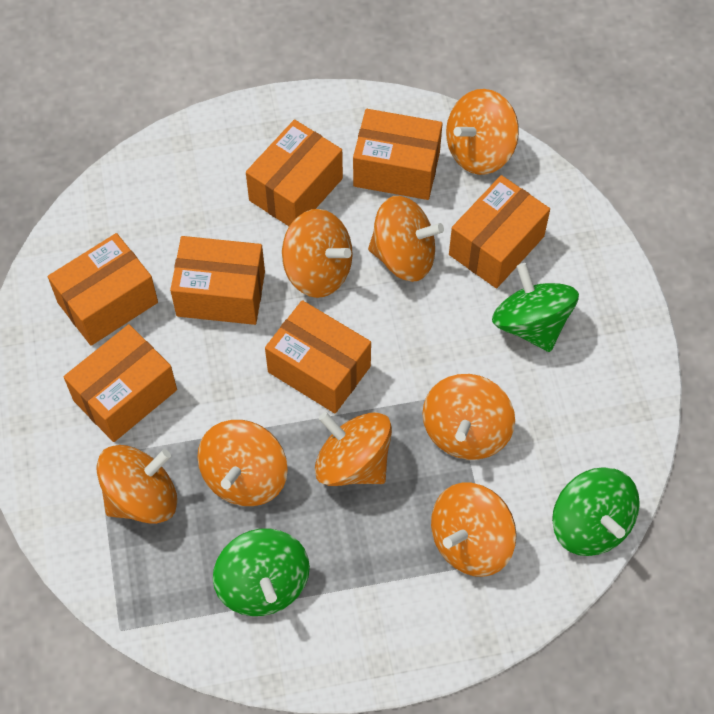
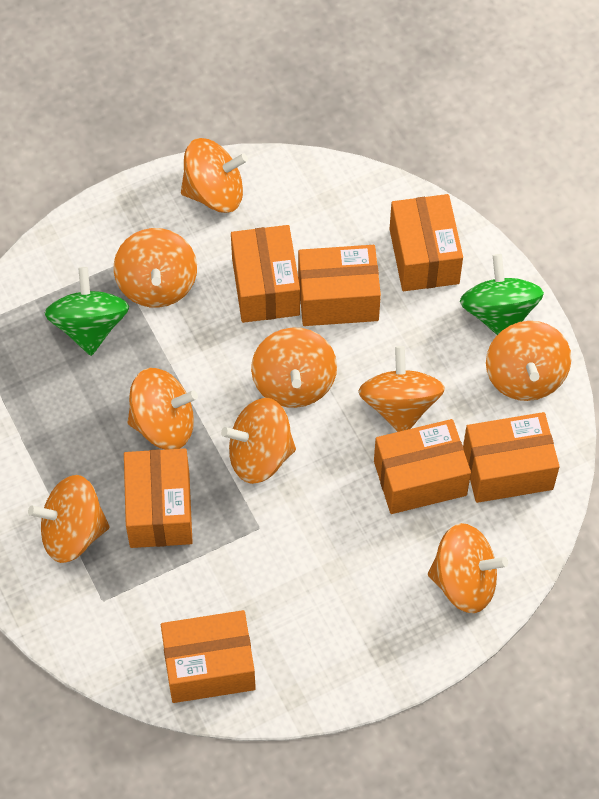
green spinning top: 3 -> 2
orange spinning top: 8 -> 9

